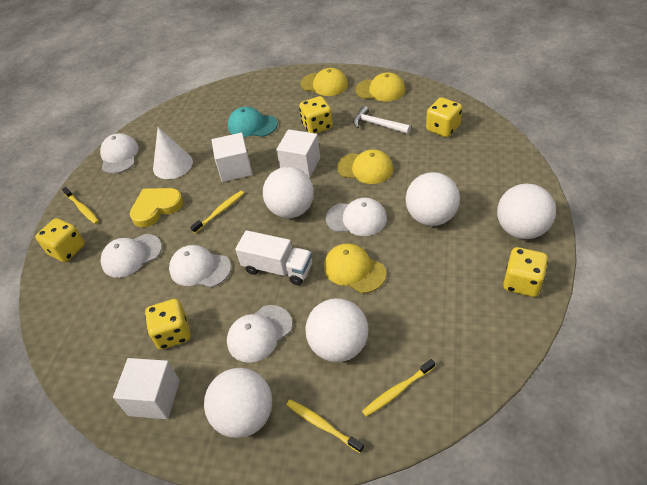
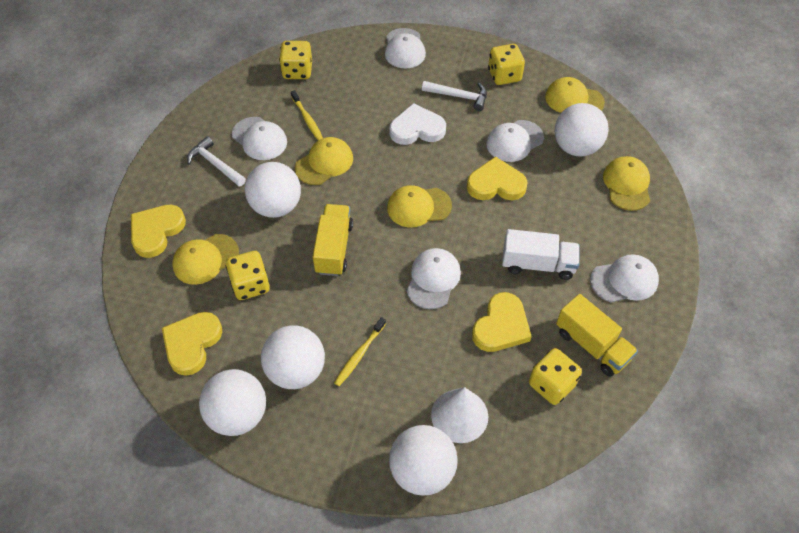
turquoise cap: 1 -> 0
white cube: 3 -> 0
white hammer: 1 -> 2
white heart: 0 -> 1
yellow cap: 4 -> 5
yellow dice: 5 -> 4
yellow heart: 1 -> 4
yellow toothbrush: 4 -> 2
yellow truck: 0 -> 2

